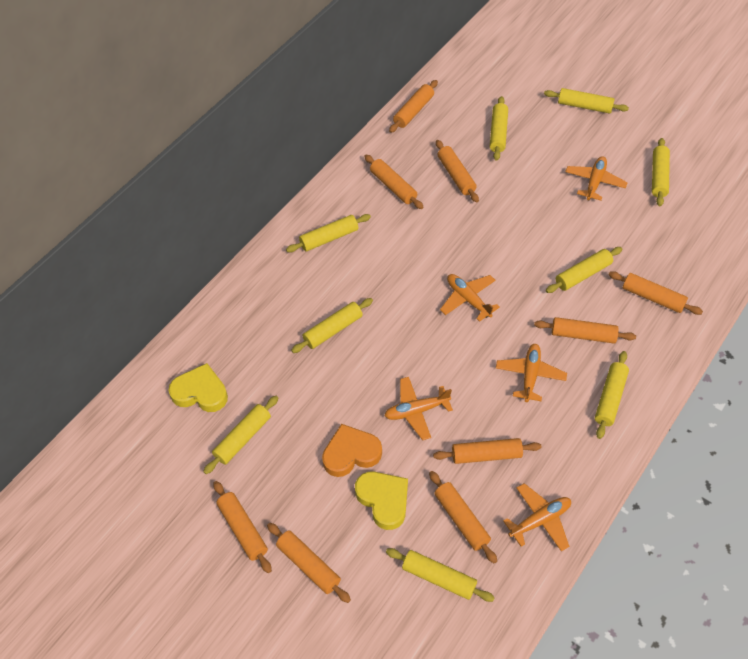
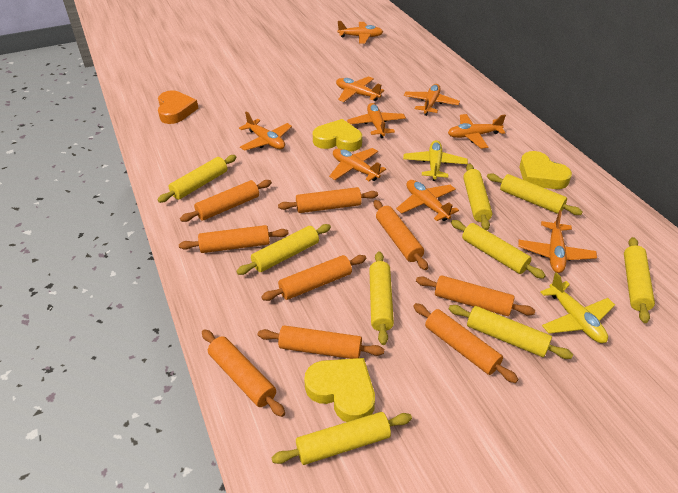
orange plane: 5 -> 9
yellow heart: 2 -> 3
yellow plane: 0 -> 2

